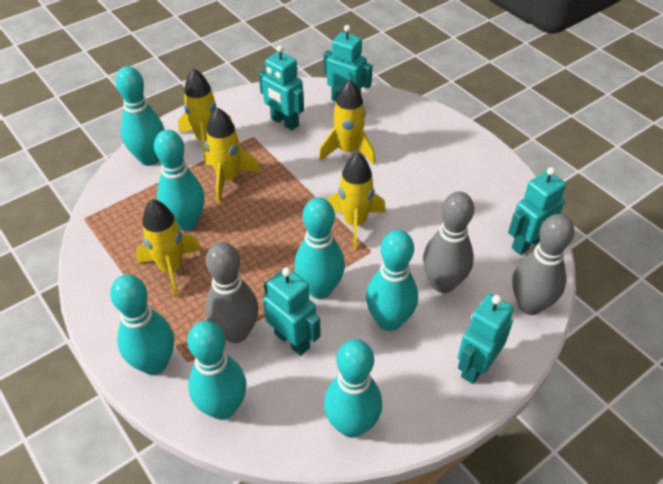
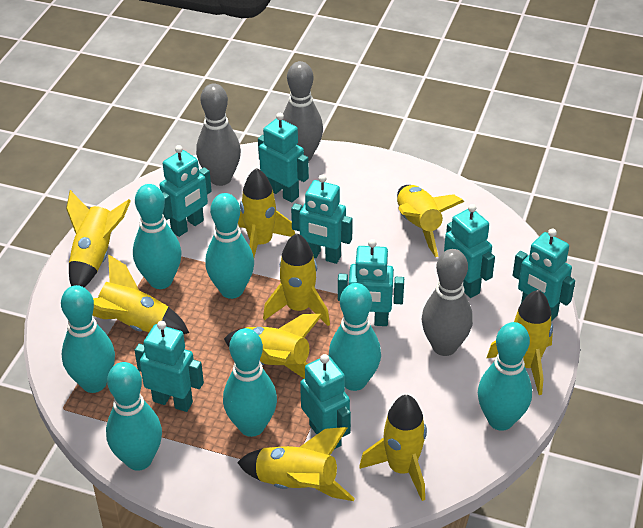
turquoise robot: 5 -> 8
yellow rocket: 5 -> 9

